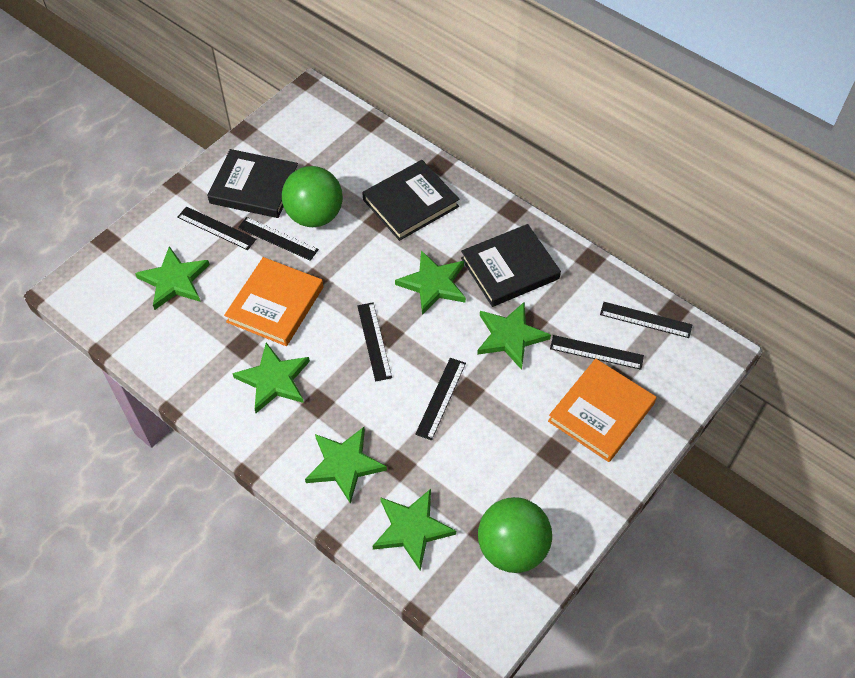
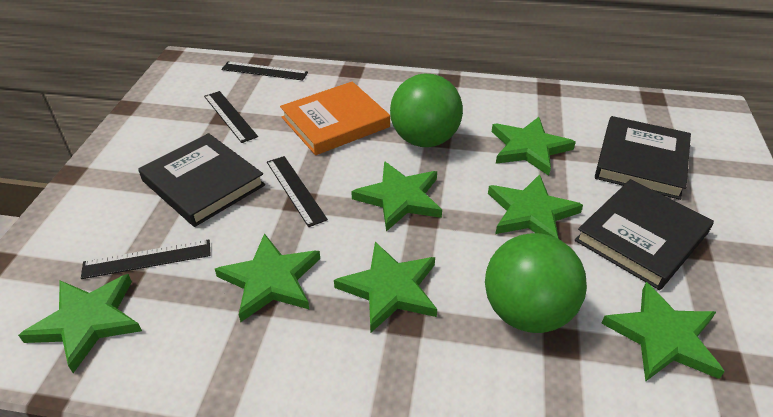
black ruler: 6 -> 4
green star: 6 -> 7
orange book: 2 -> 1

